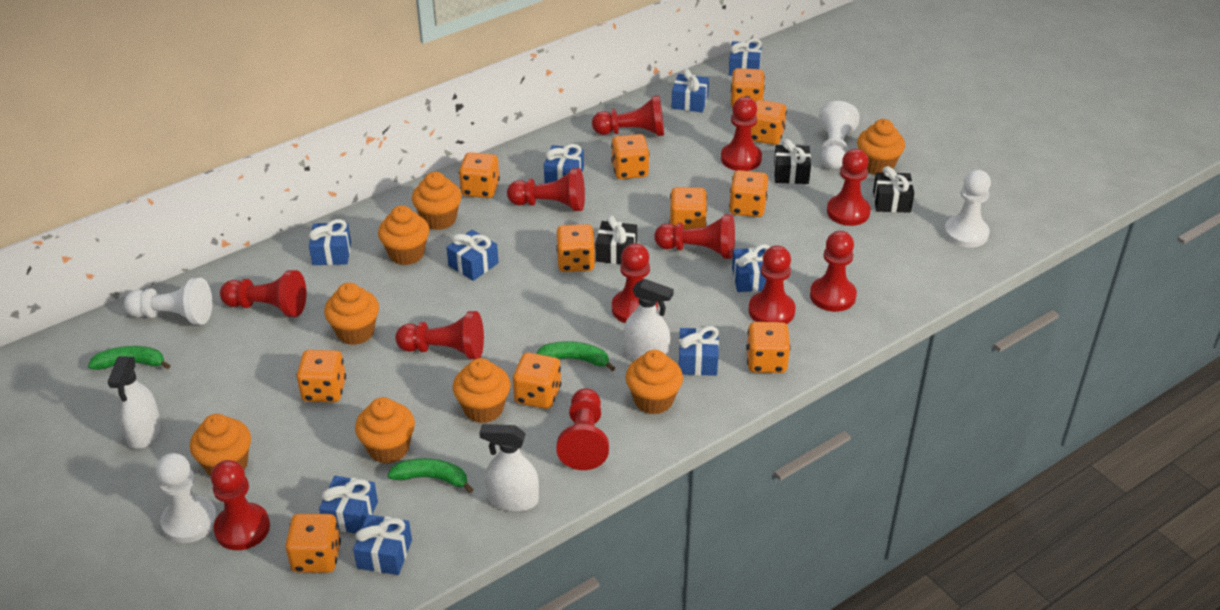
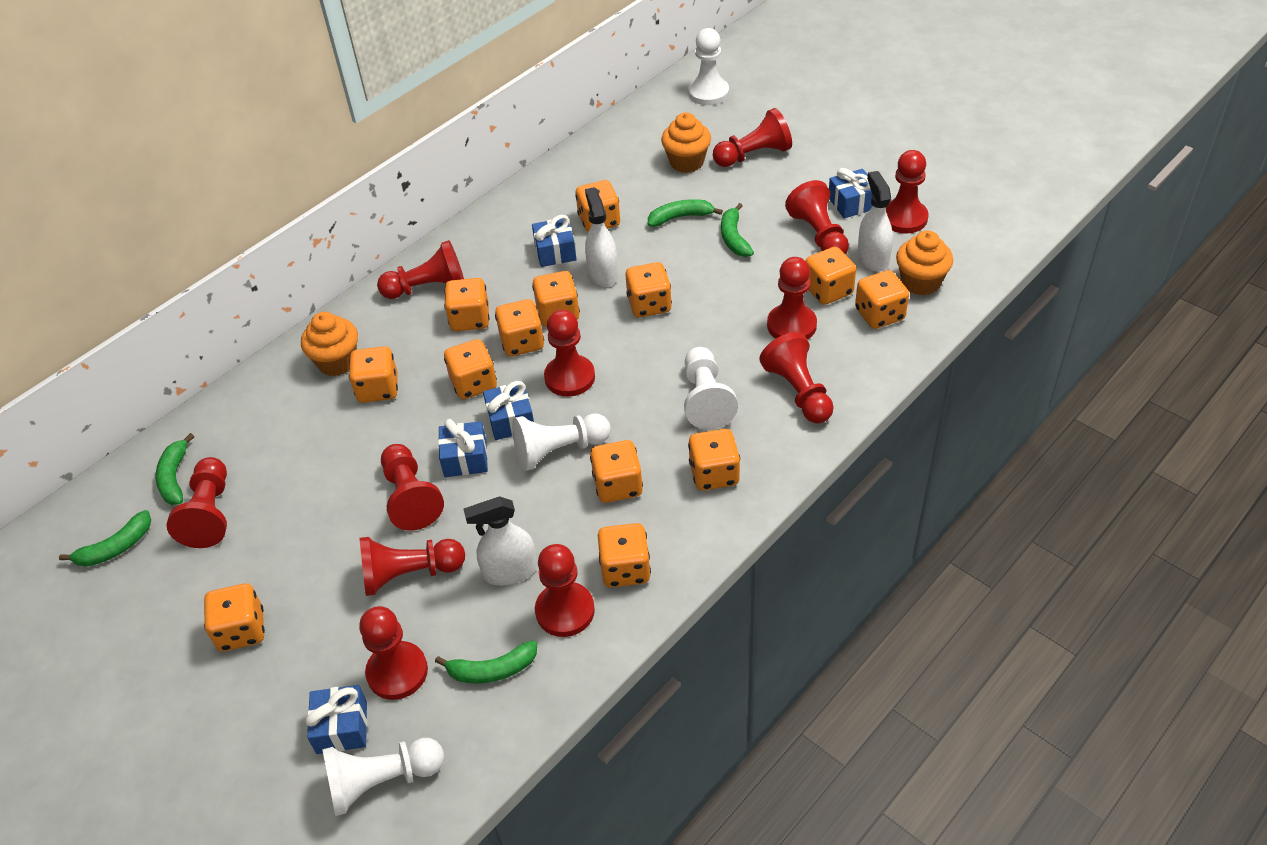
black gift: 3 -> 0
blue gift: 9 -> 5
green banana: 3 -> 5
orange cupcake: 8 -> 3
orange dice: 11 -> 13

